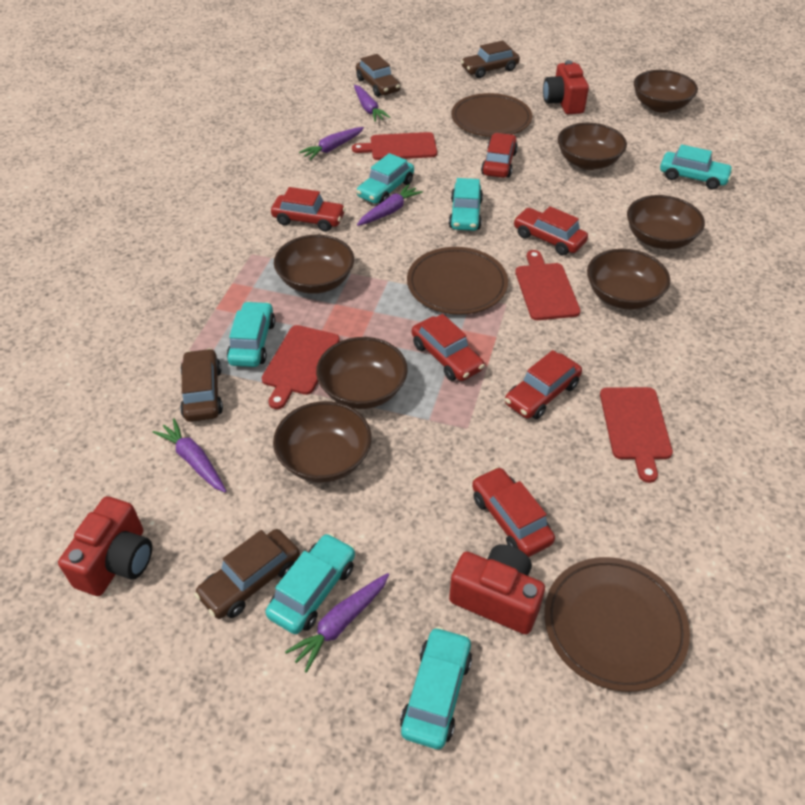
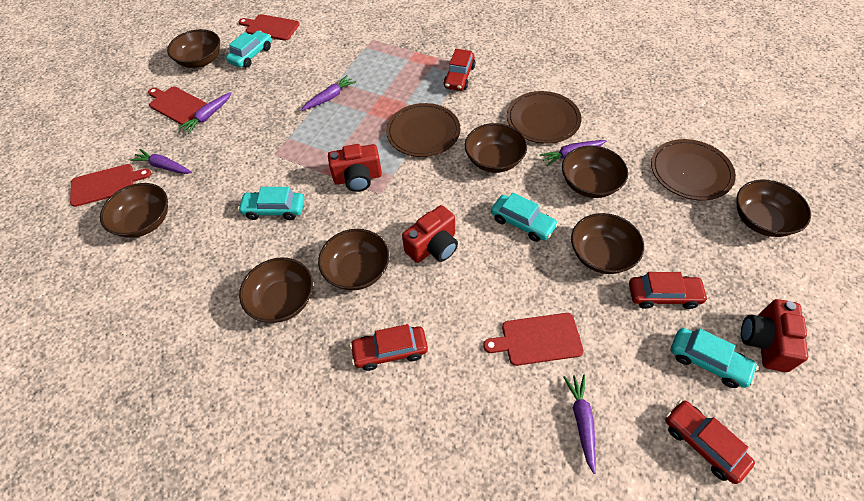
brown bowl: 7 -> 8
brown car: 4 -> 0
red car: 6 -> 4
turquoise car: 6 -> 4

